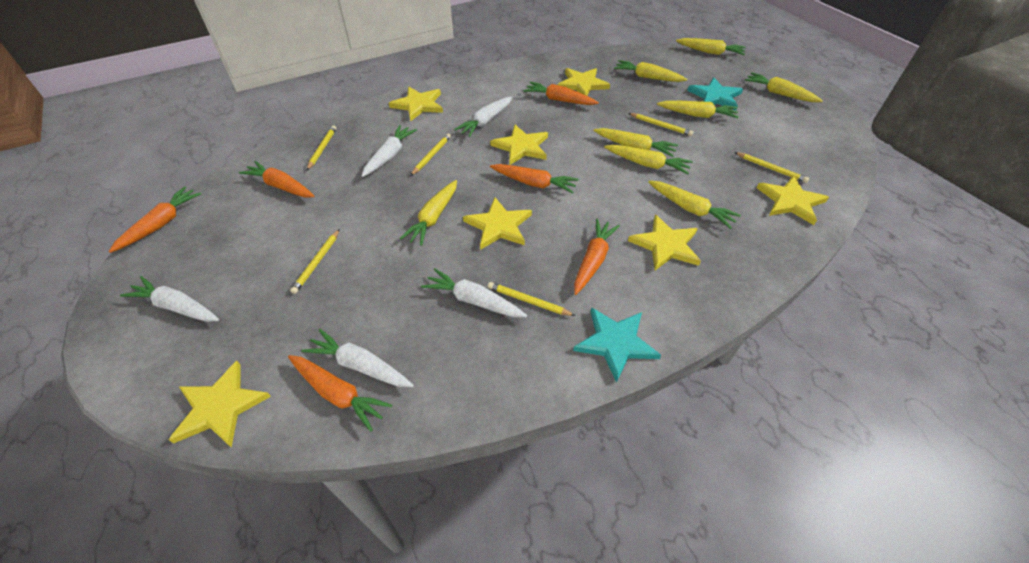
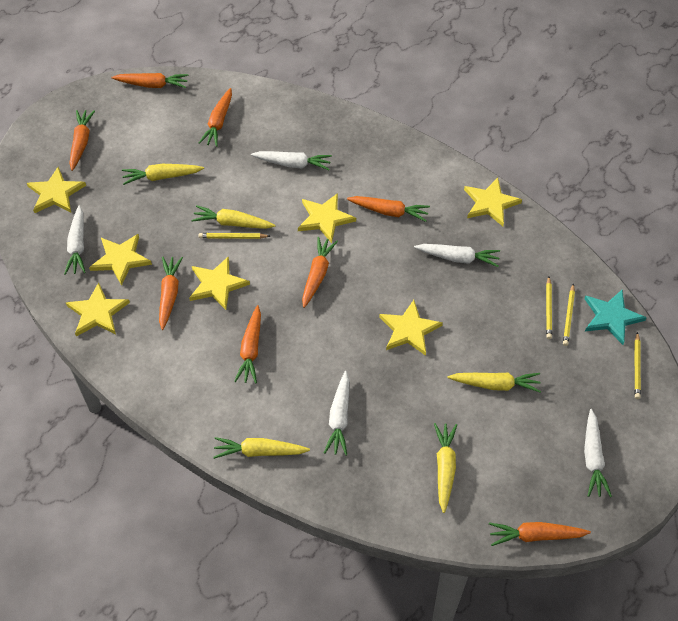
orange carrot: 6 -> 8
turquoise star: 2 -> 1
yellow carrot: 8 -> 5
yellow pencil: 6 -> 4

